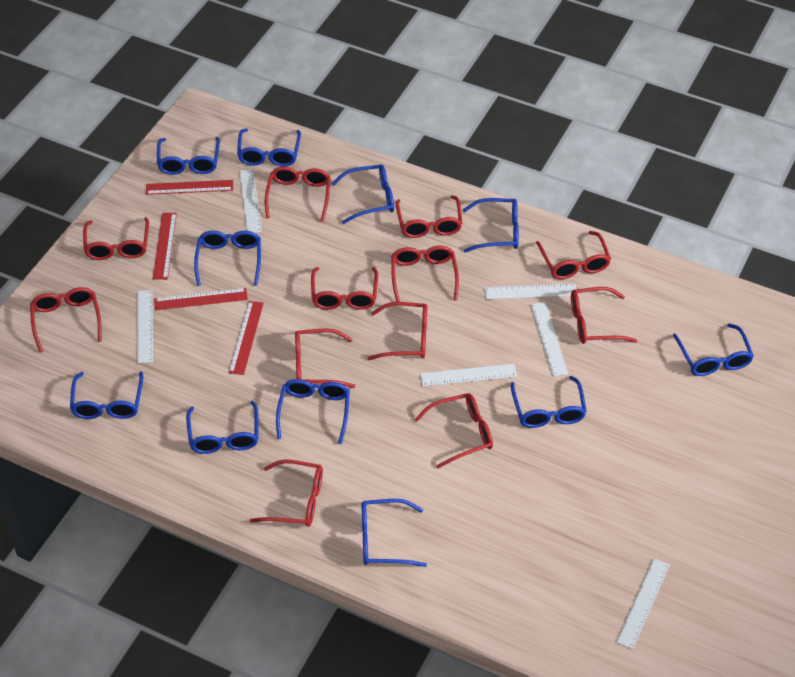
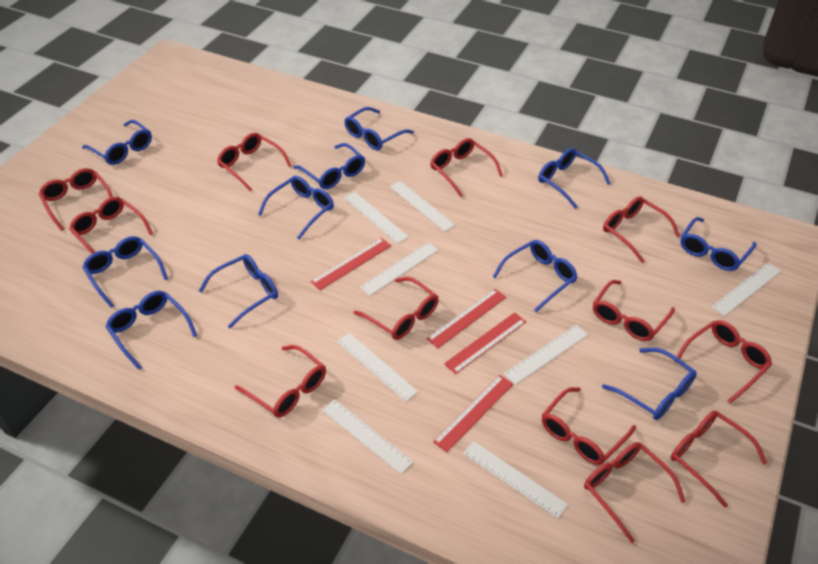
white ruler: 6 -> 8

